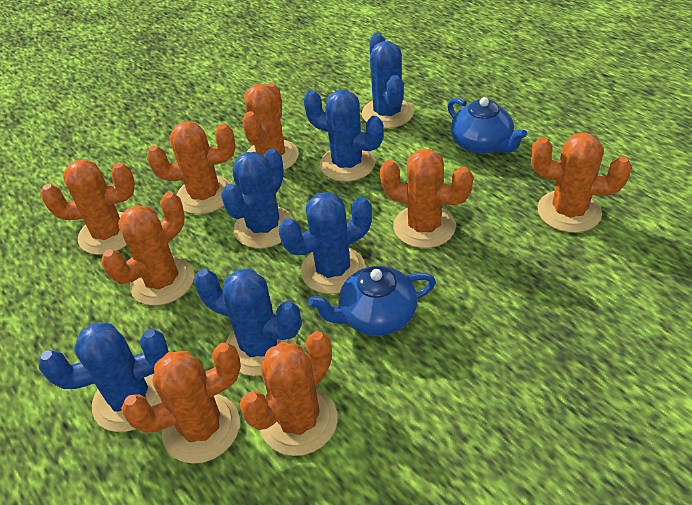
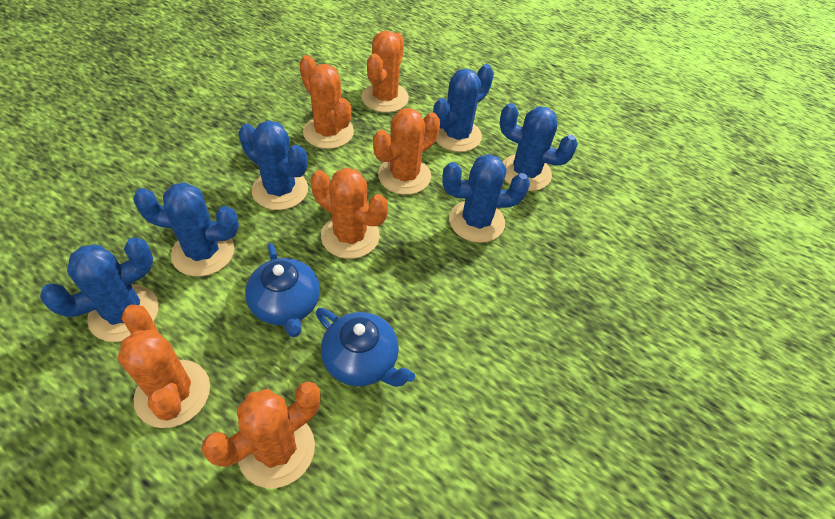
orange cactus: 8 -> 6

